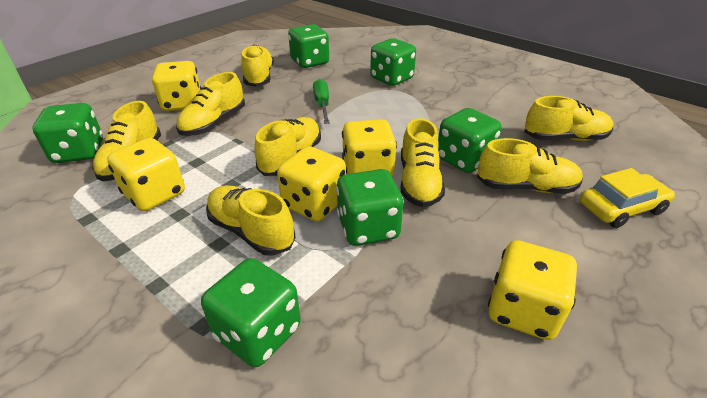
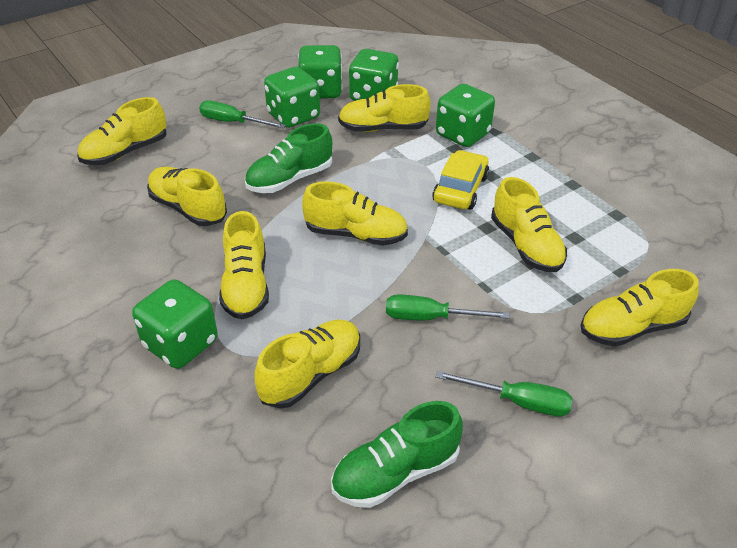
green dice: 6 -> 5
green screwdriver: 1 -> 3
green shoe: 0 -> 2
yellow dice: 5 -> 0

